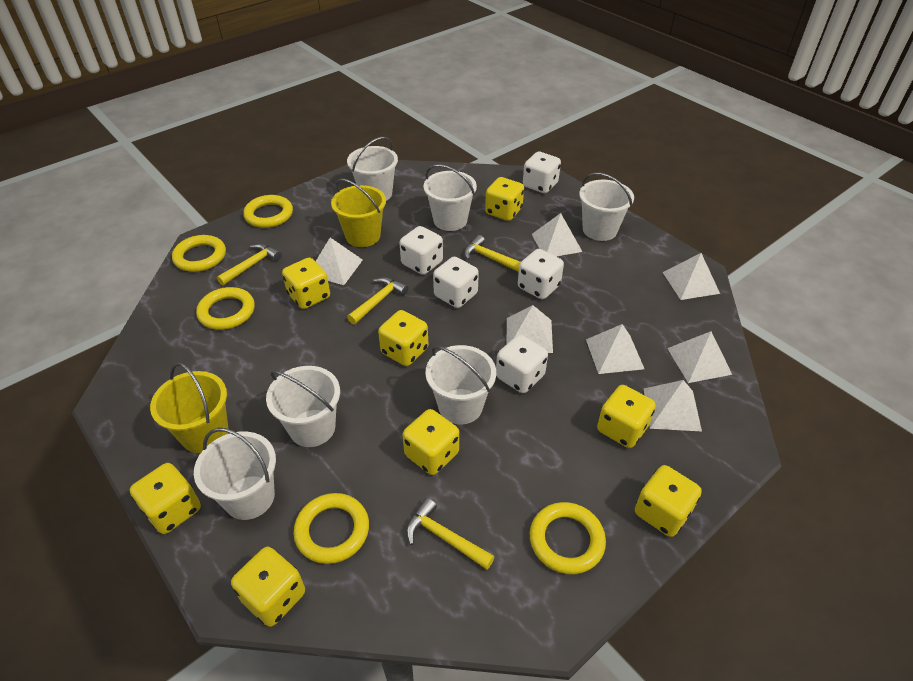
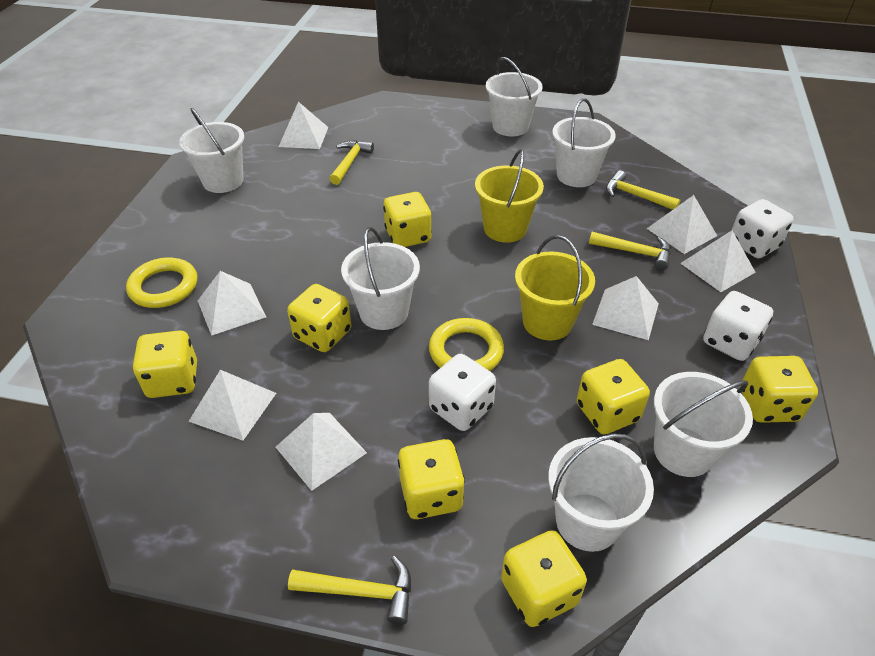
white dice: 5 -> 3
yellow dice: 8 -> 7
yellow ring: 5 -> 2

